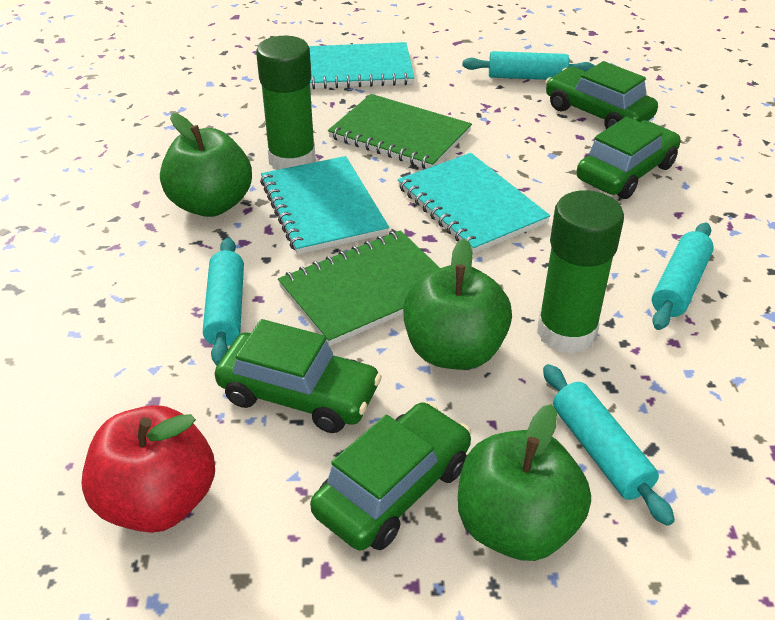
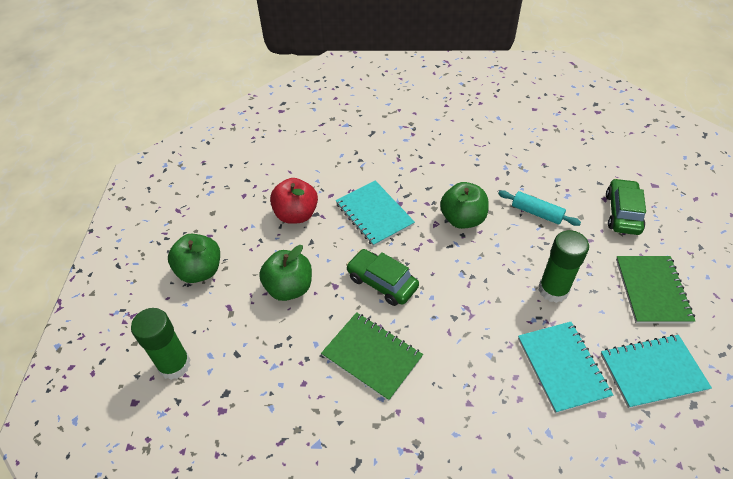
green car: 4 -> 2
turquoise rolling pin: 4 -> 1

